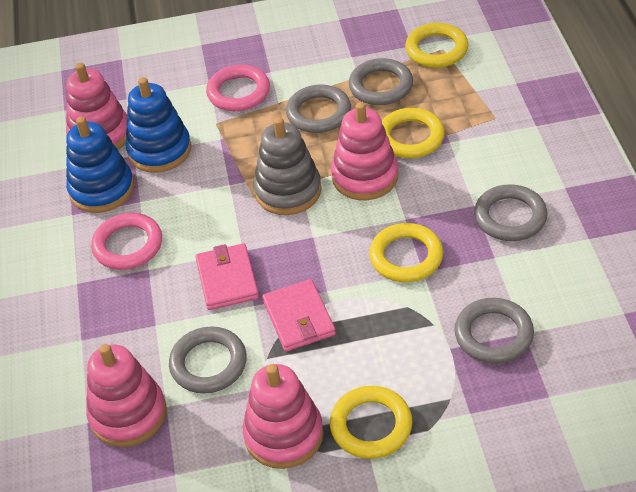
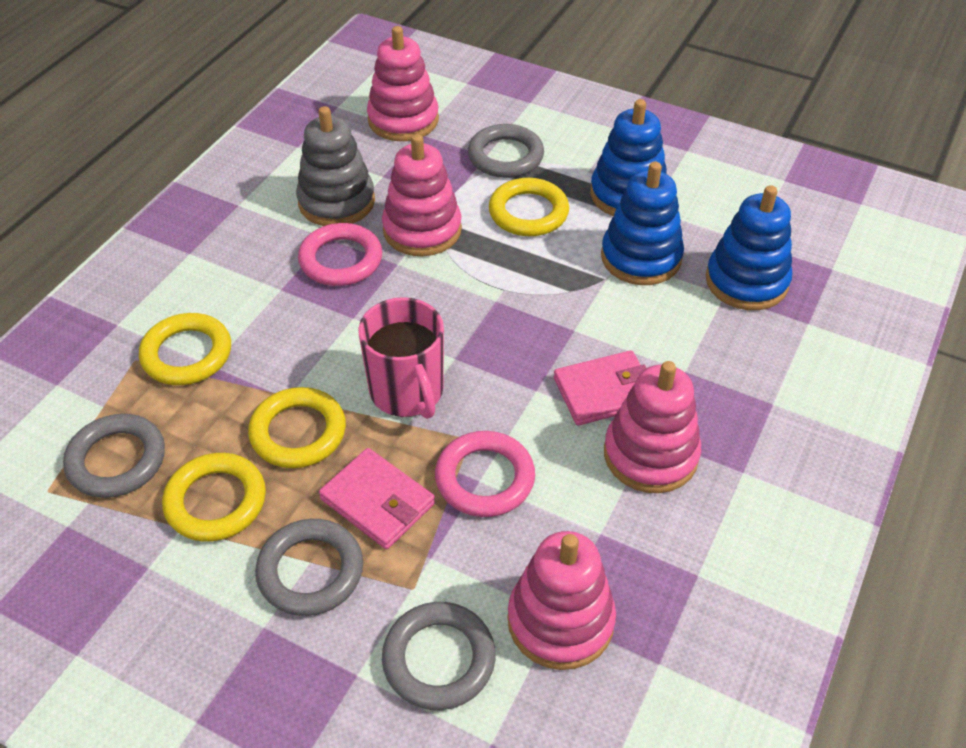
blue stacking toy: 2 -> 3
grey ring: 5 -> 4
pink mug: 0 -> 1

